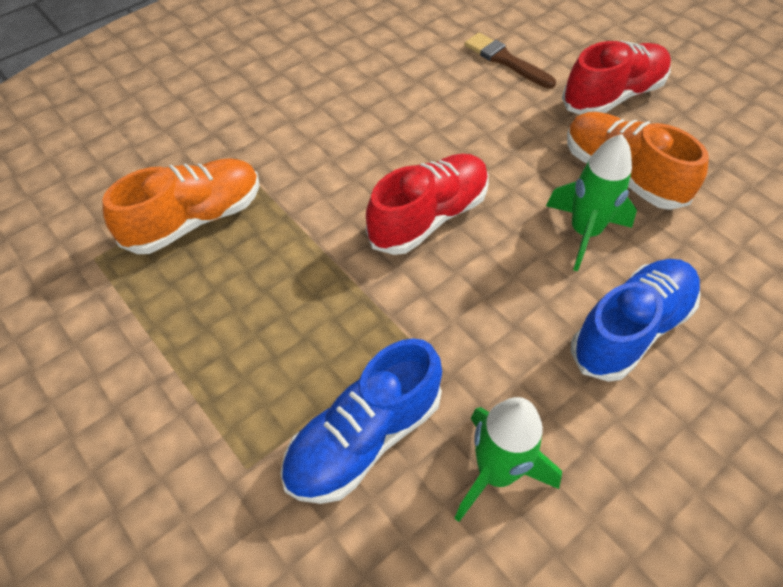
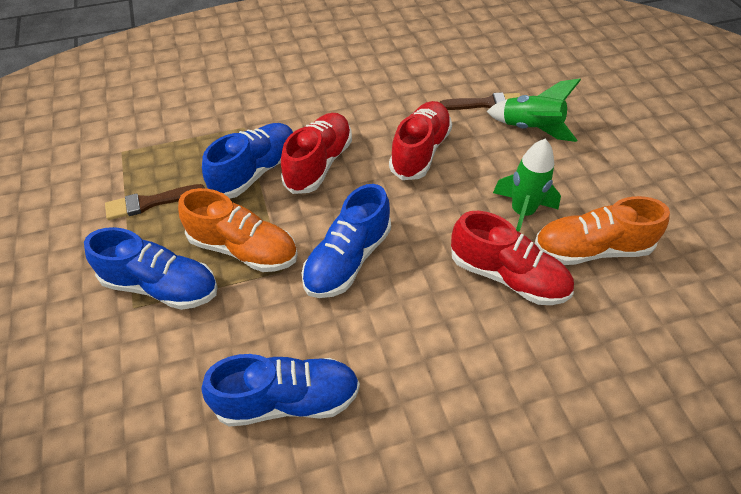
blue shoe: 2 -> 4
brown brush: 1 -> 2
red shoe: 2 -> 3

